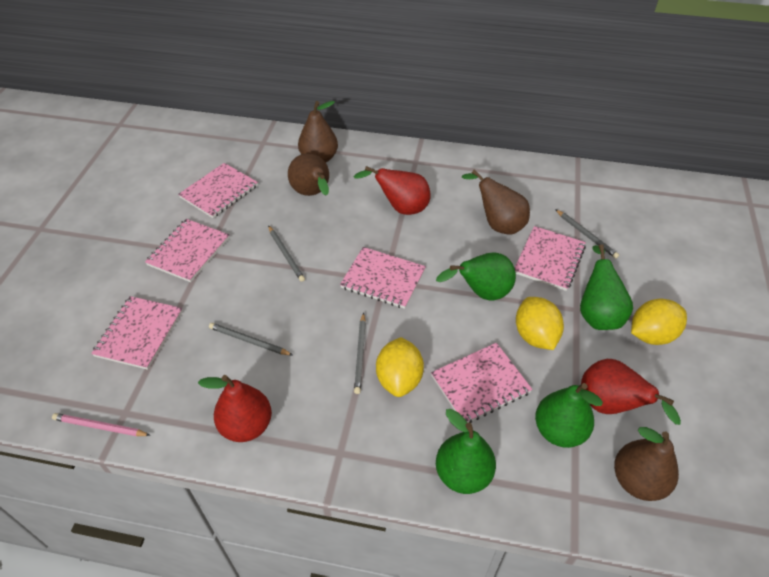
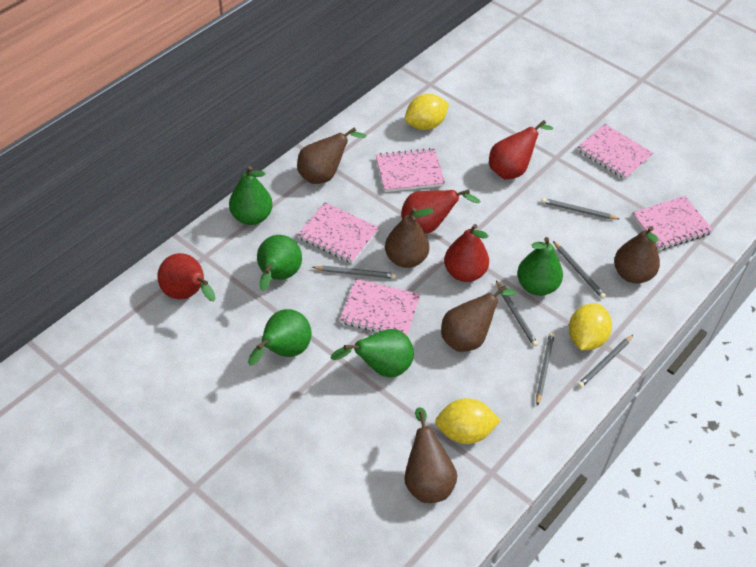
brown pear: 4 -> 5
green pear: 4 -> 5
grey pencil: 4 -> 6
pink notebook: 6 -> 5
pink pencil: 1 -> 0
red pear: 3 -> 4

